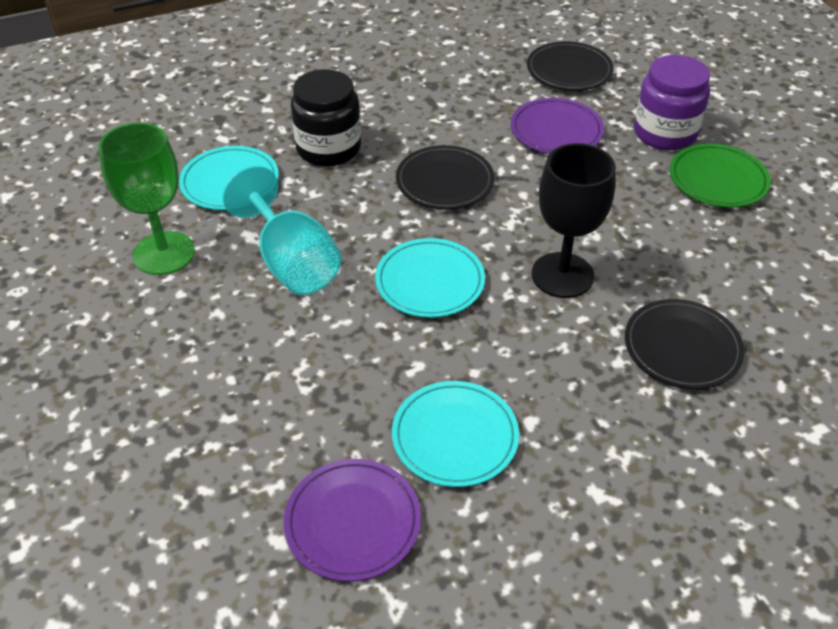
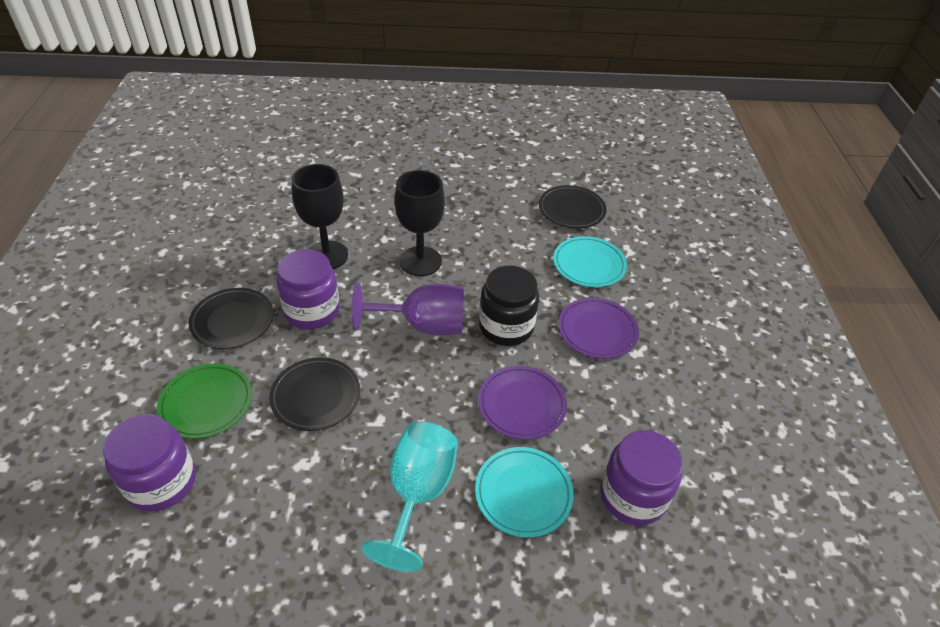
black goblet: 1 -> 2
green goblet: 1 -> 0
purple goblet: 0 -> 1
purple jar: 1 -> 3
turquoise plate: 3 -> 2

